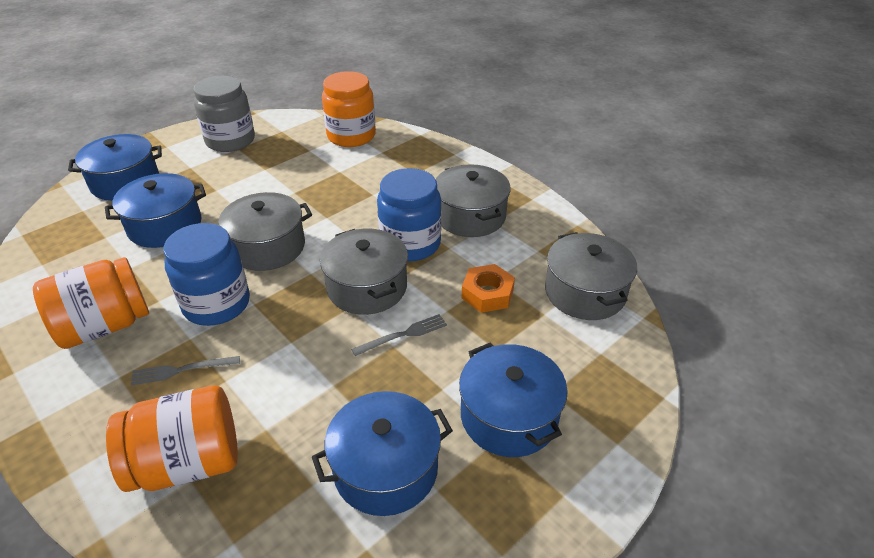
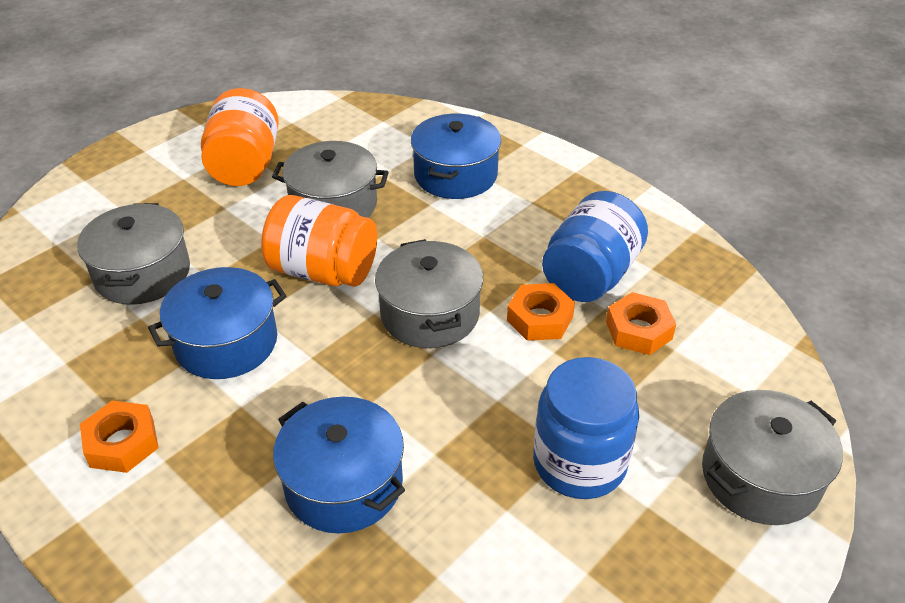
blue pot: 4 -> 3
grey fork: 2 -> 0
grey jar: 1 -> 0
orange jar: 3 -> 2
orange nut: 1 -> 3

